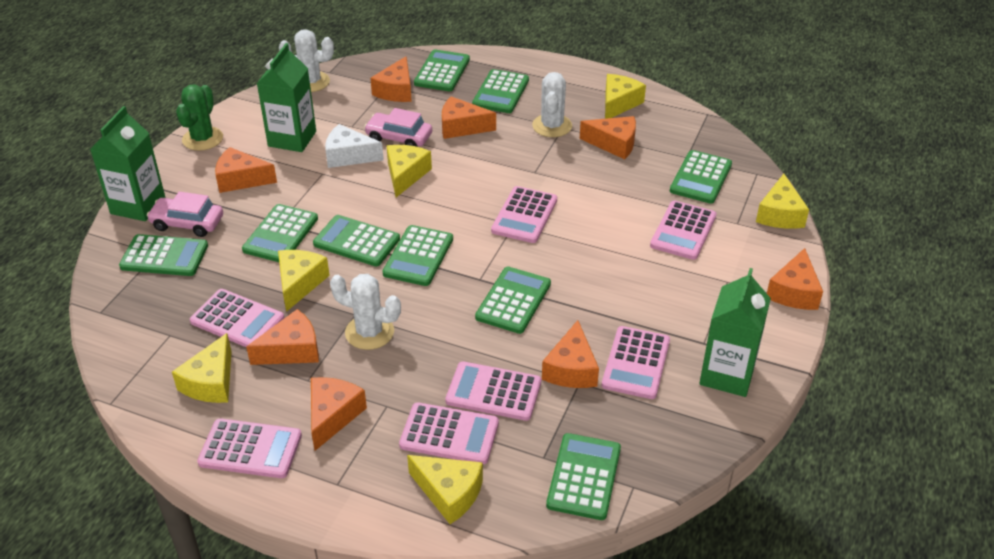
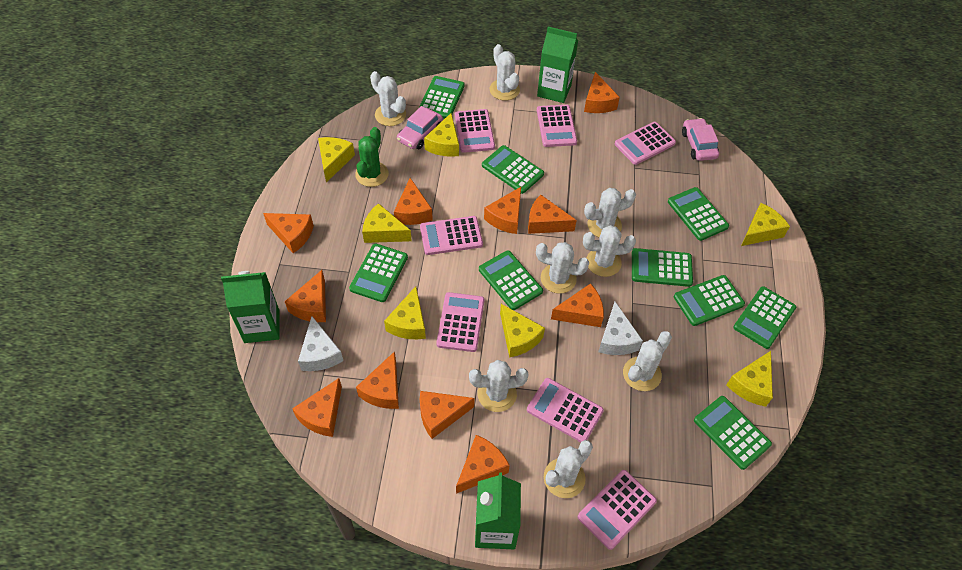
orange cheese: 8 -> 11
white cactus: 3 -> 8
white cheese: 1 -> 2
yellow cheese: 6 -> 7

